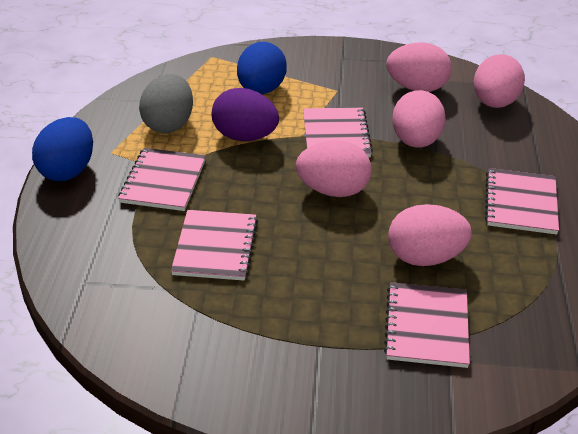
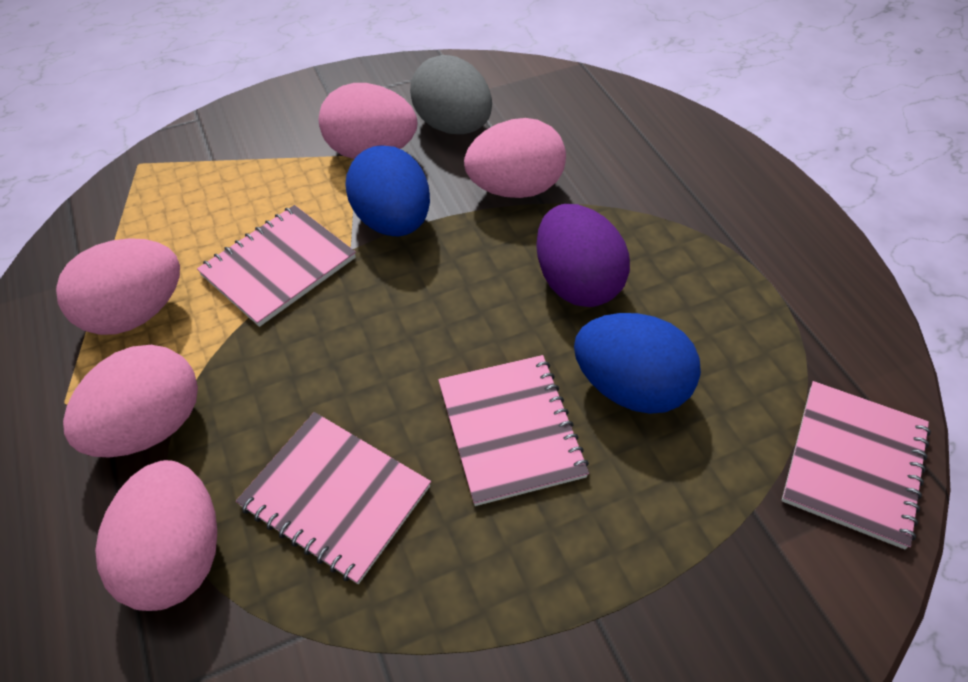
pink notebook: 5 -> 4

